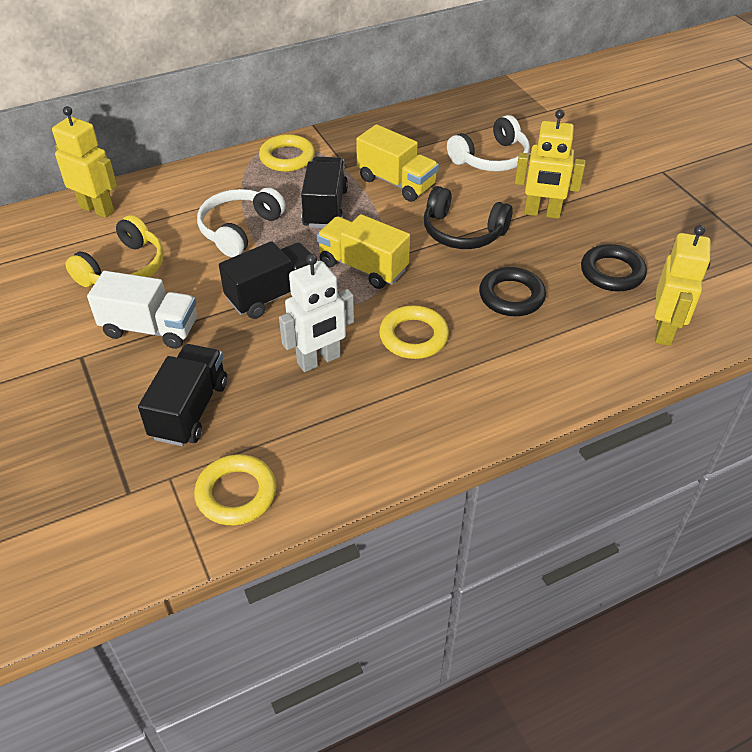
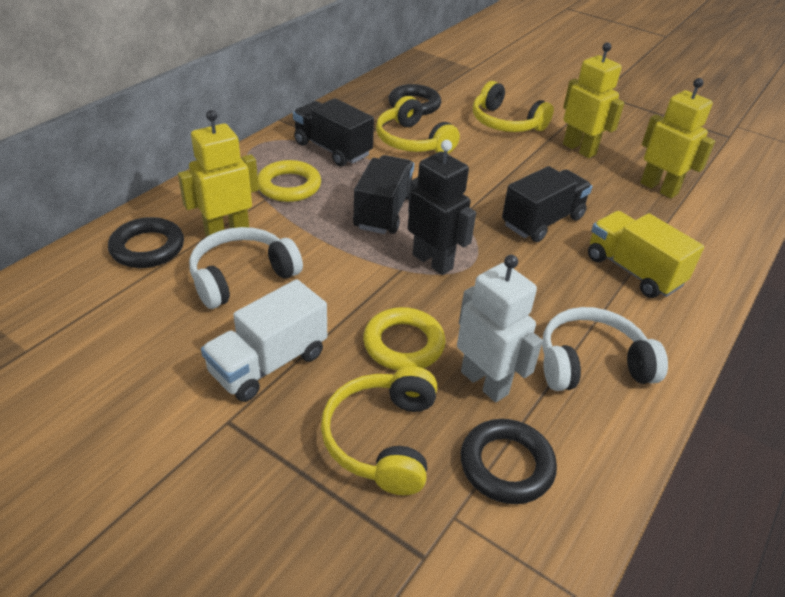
black headphones: 1 -> 0
black ring: 2 -> 3
black robot: 0 -> 1
yellow headphones: 1 -> 3
yellow ring: 3 -> 2
yellow truck: 2 -> 1

